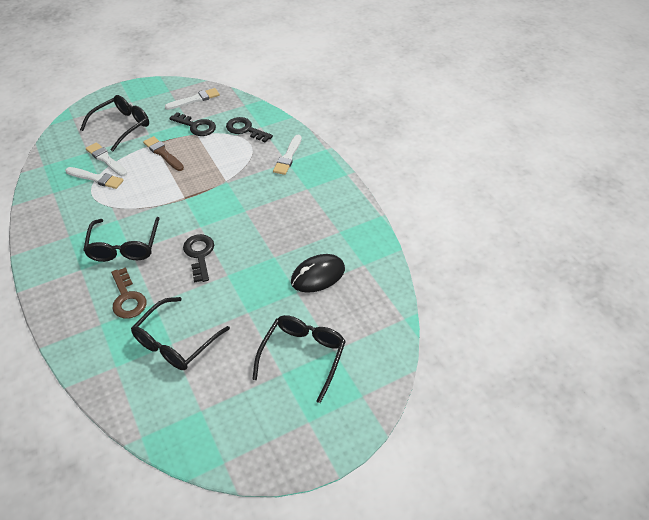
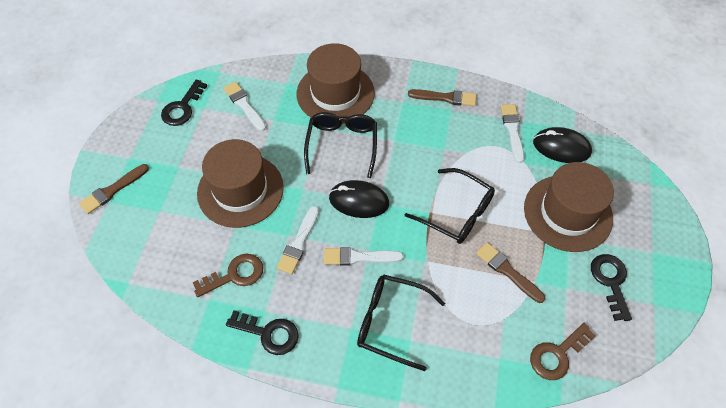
black glasses: 4 -> 3
black mouse: 1 -> 2
brown brush: 1 -> 3
brown hat: 0 -> 3
brown key: 1 -> 2

